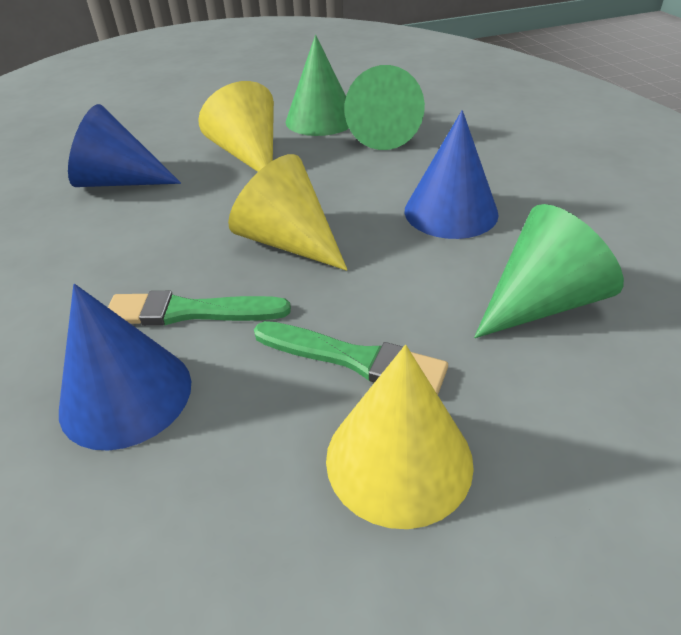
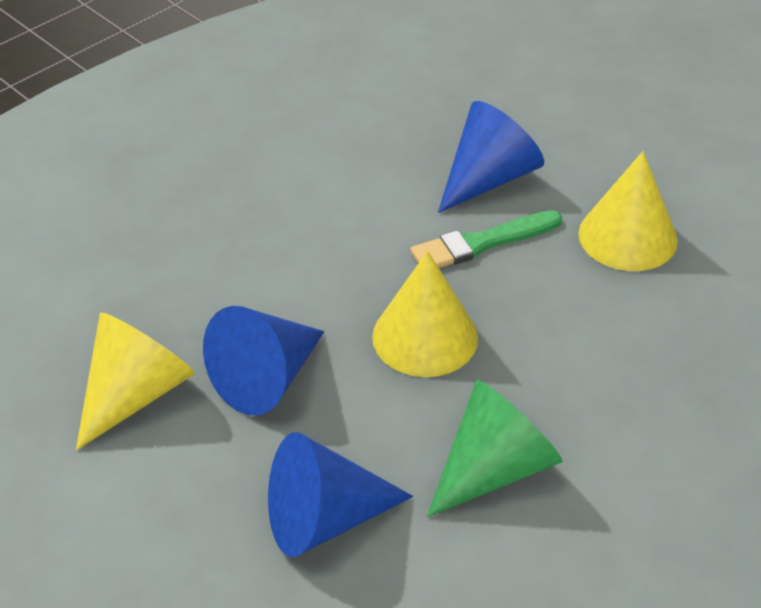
green brush: 2 -> 1
green cone: 3 -> 1

